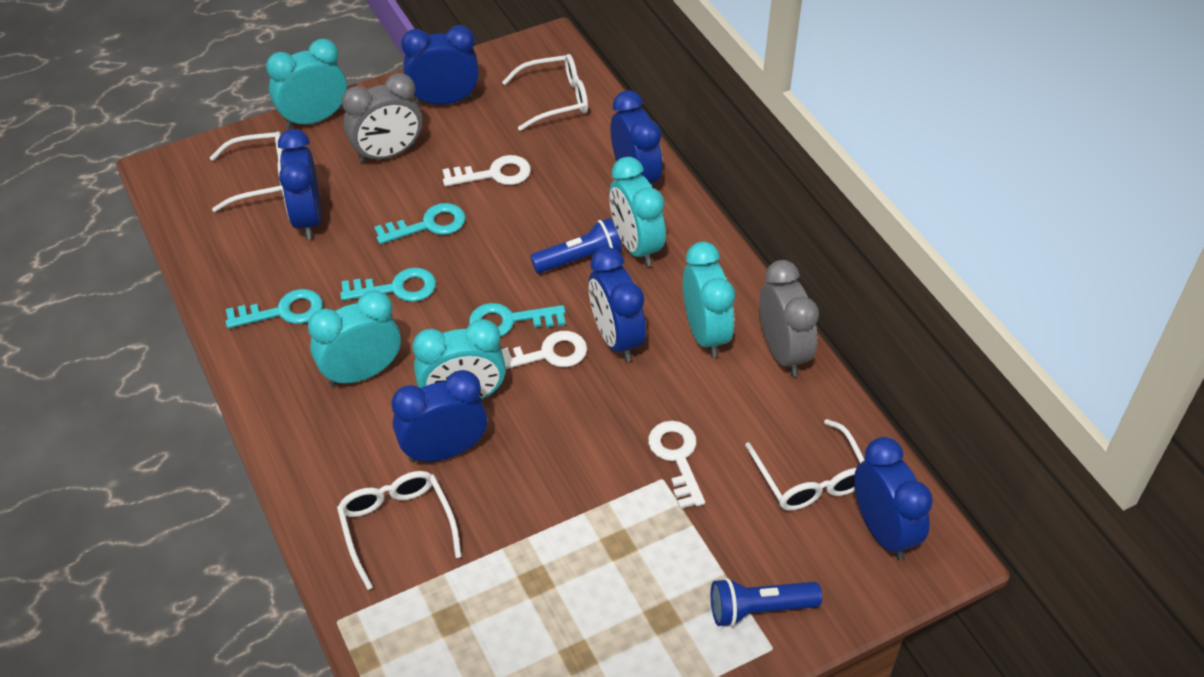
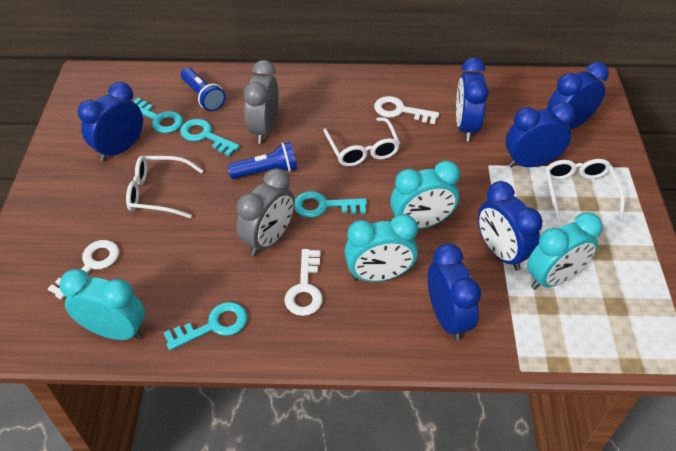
turquoise clock: 5 -> 4
white glasses: 4 -> 3

